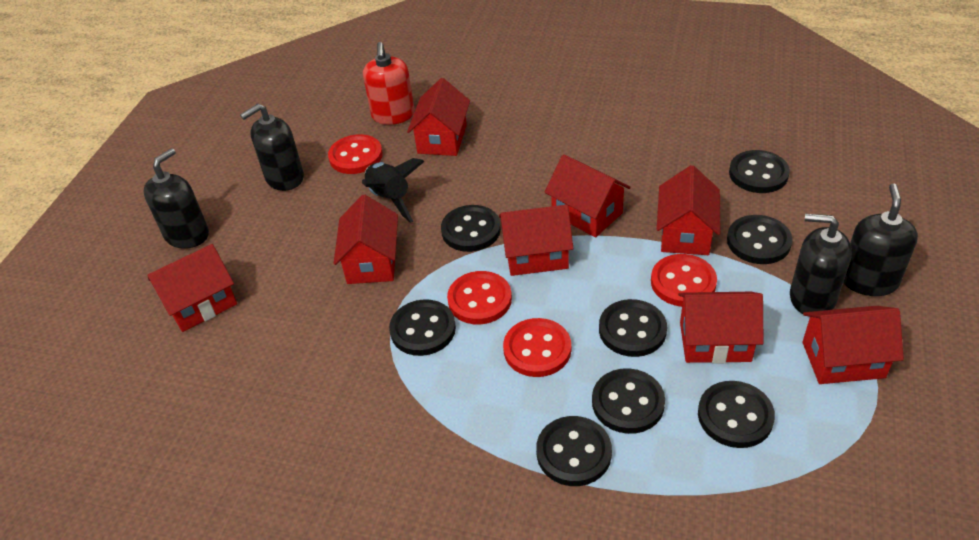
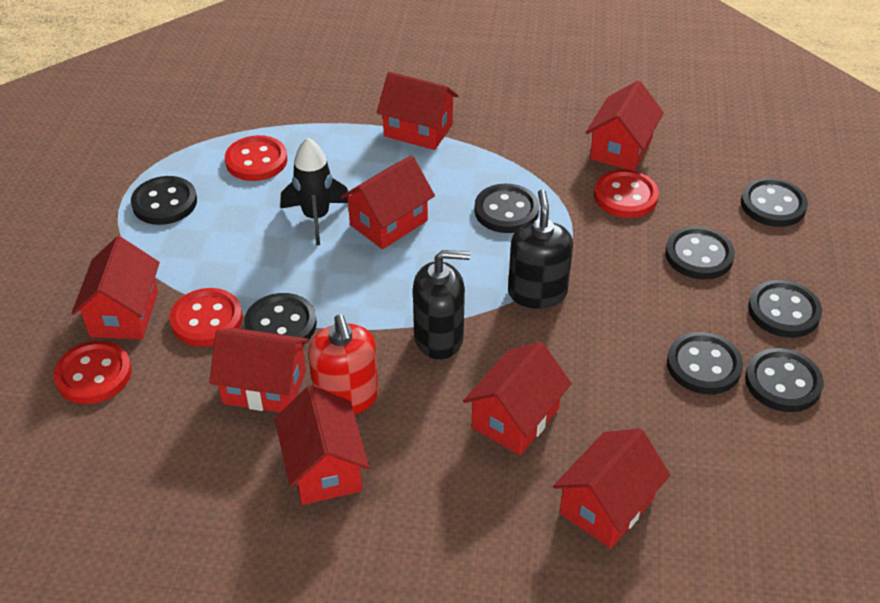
black soap dispenser: 4 -> 2

